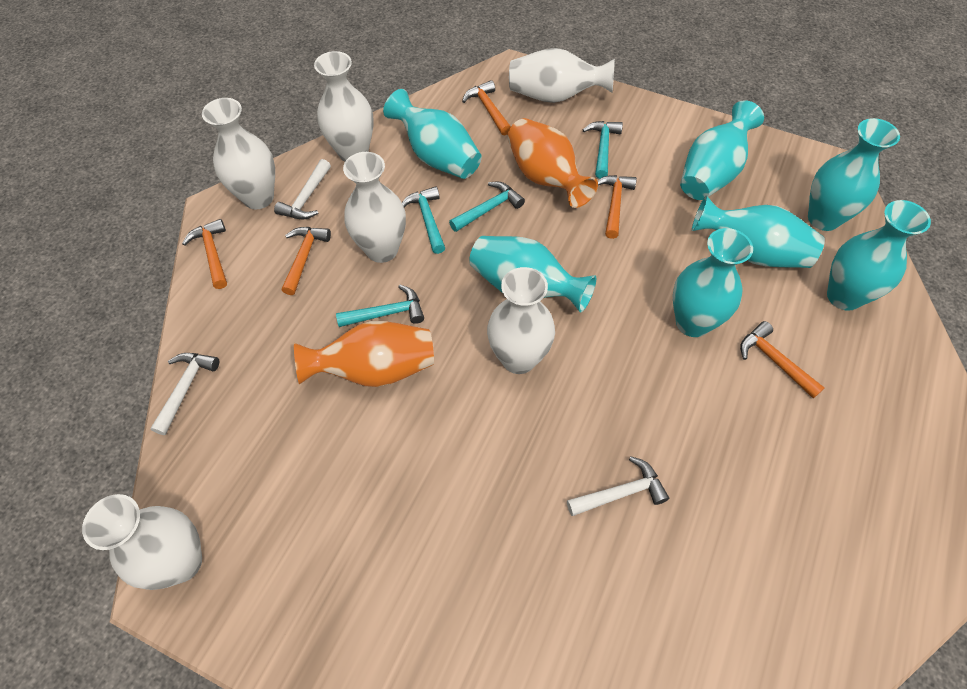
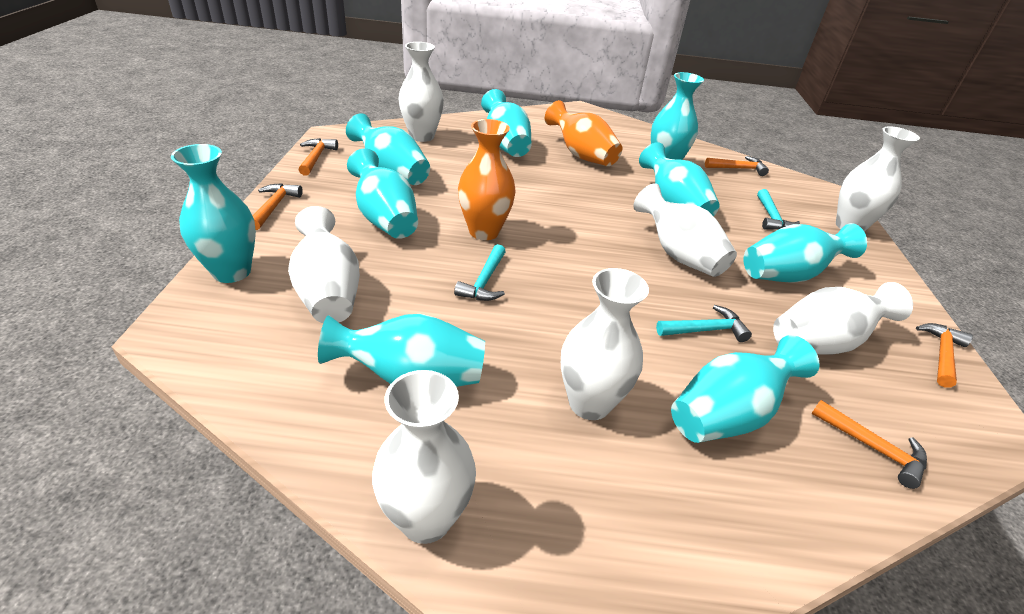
turquoise hammer: 4 -> 3
turquoise vase: 7 -> 9
white hammer: 3 -> 0
white vase: 6 -> 7

